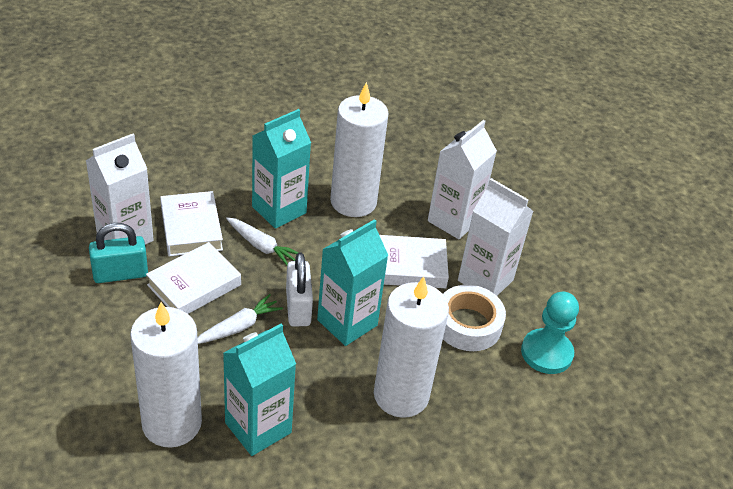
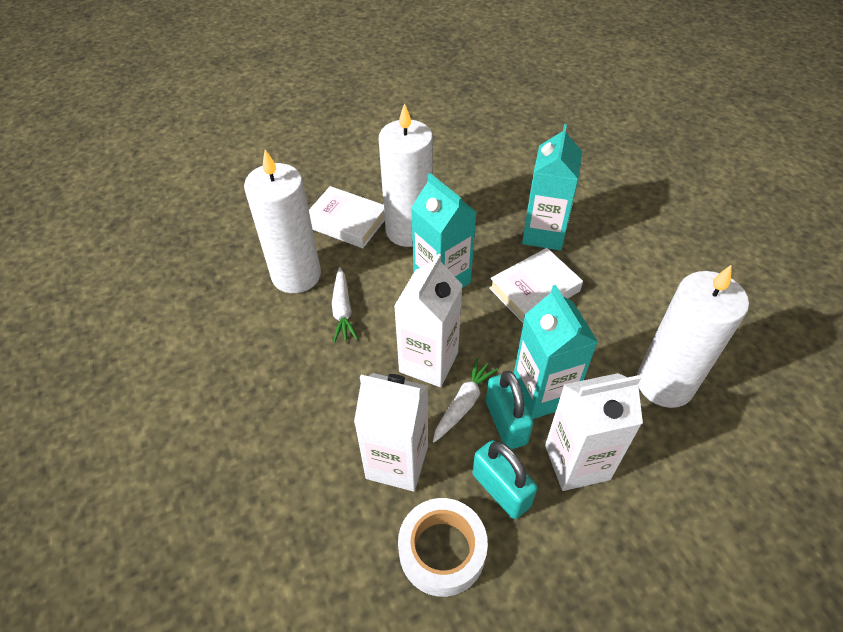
turquoise padlock: 1 -> 2
turquoise pawn: 1 -> 0
white book: 3 -> 2
white padlock: 1 -> 0

